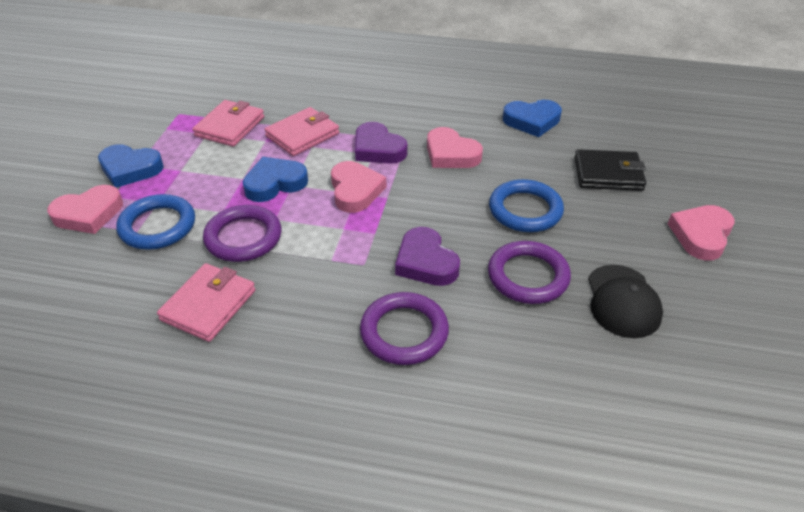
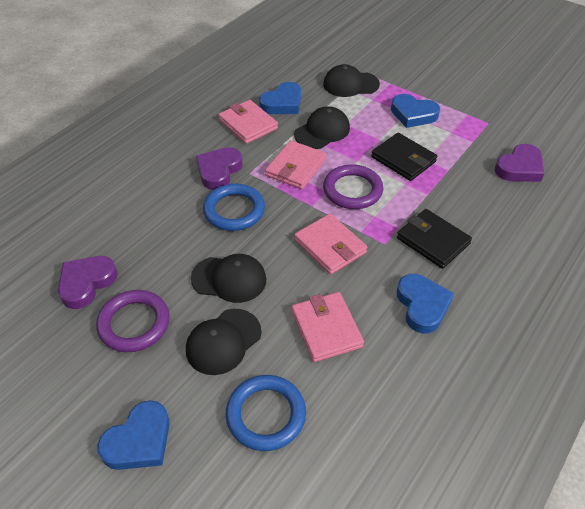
black cap: 1 -> 4
black wallet: 1 -> 2
blue heart: 3 -> 4
pink heart: 4 -> 0
pink wallet: 3 -> 4
purple heart: 2 -> 3
purple ring: 3 -> 2

